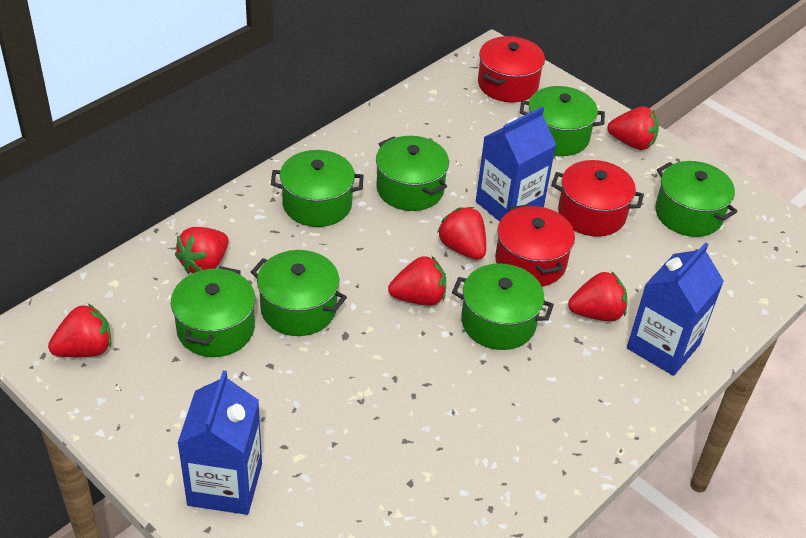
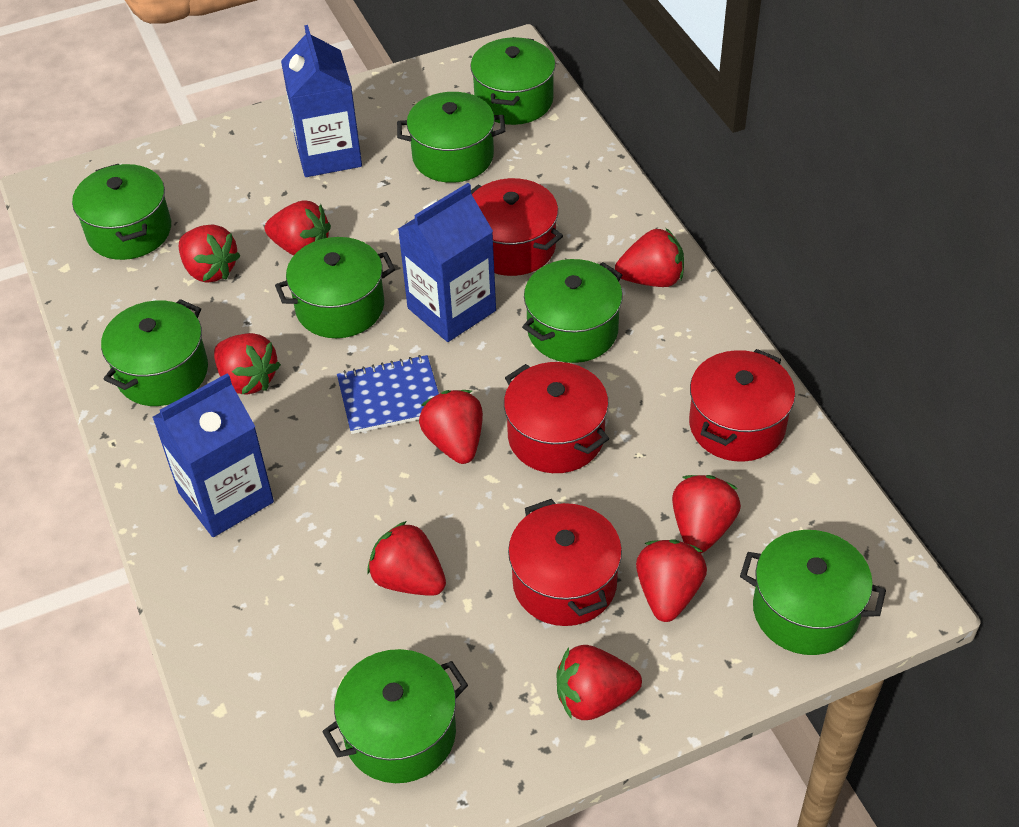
blue notebook: 0 -> 1
green pot: 7 -> 8
red pot: 3 -> 4
red strawberry: 6 -> 9

